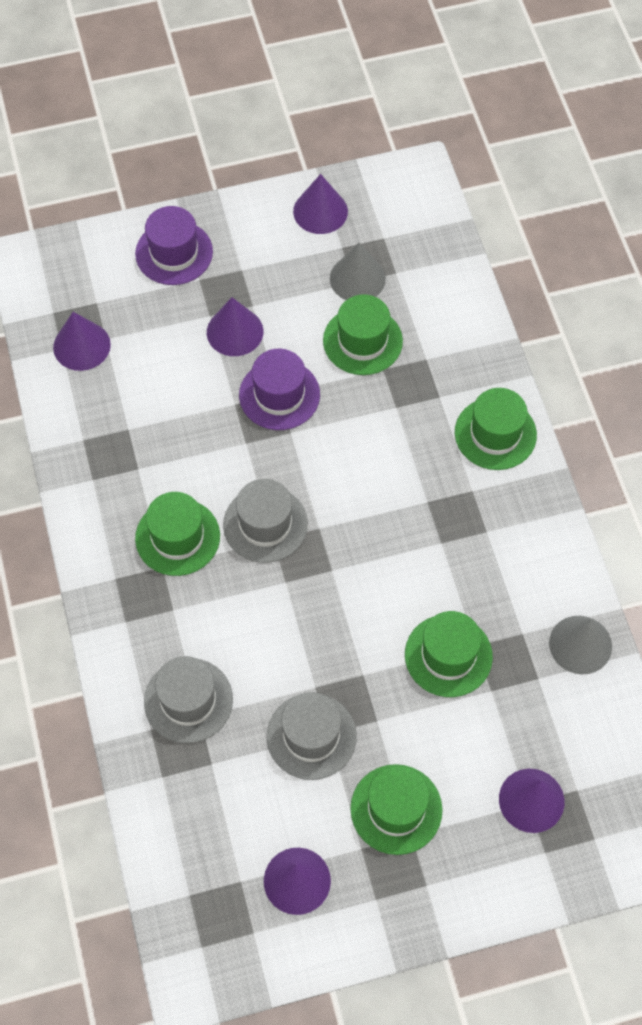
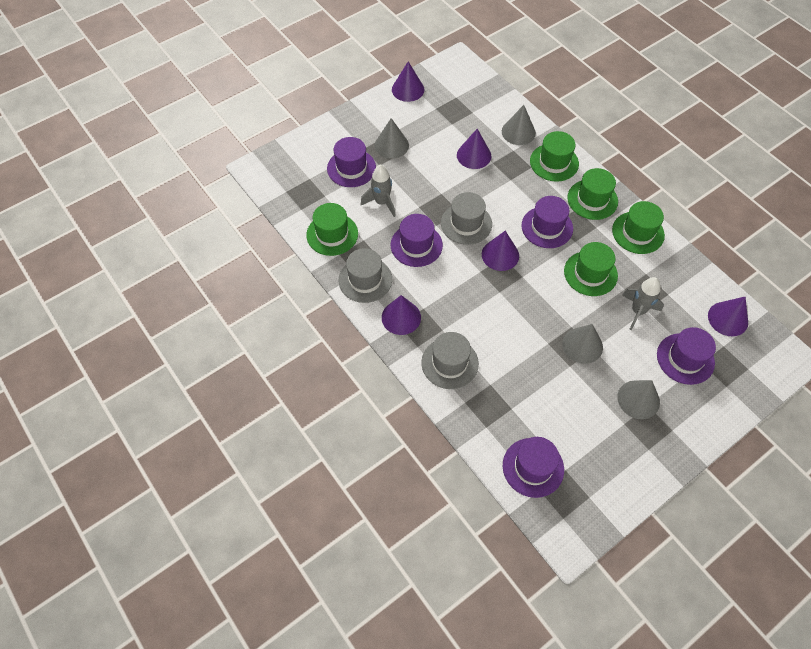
grey cone: 2 -> 4
grey rocket: 0 -> 2
purple hat: 2 -> 5

